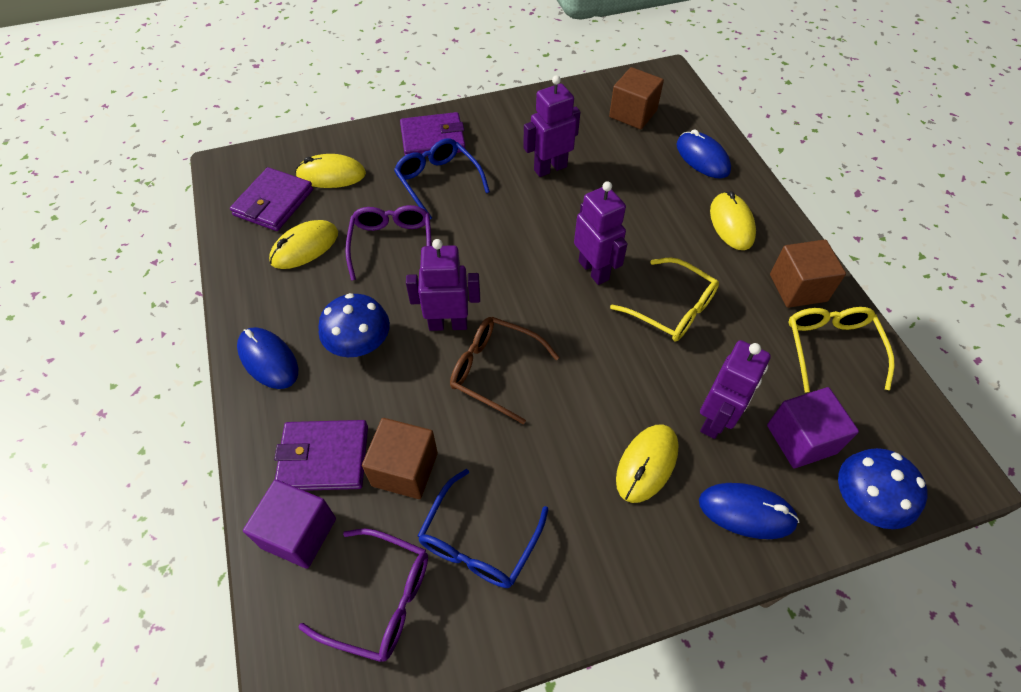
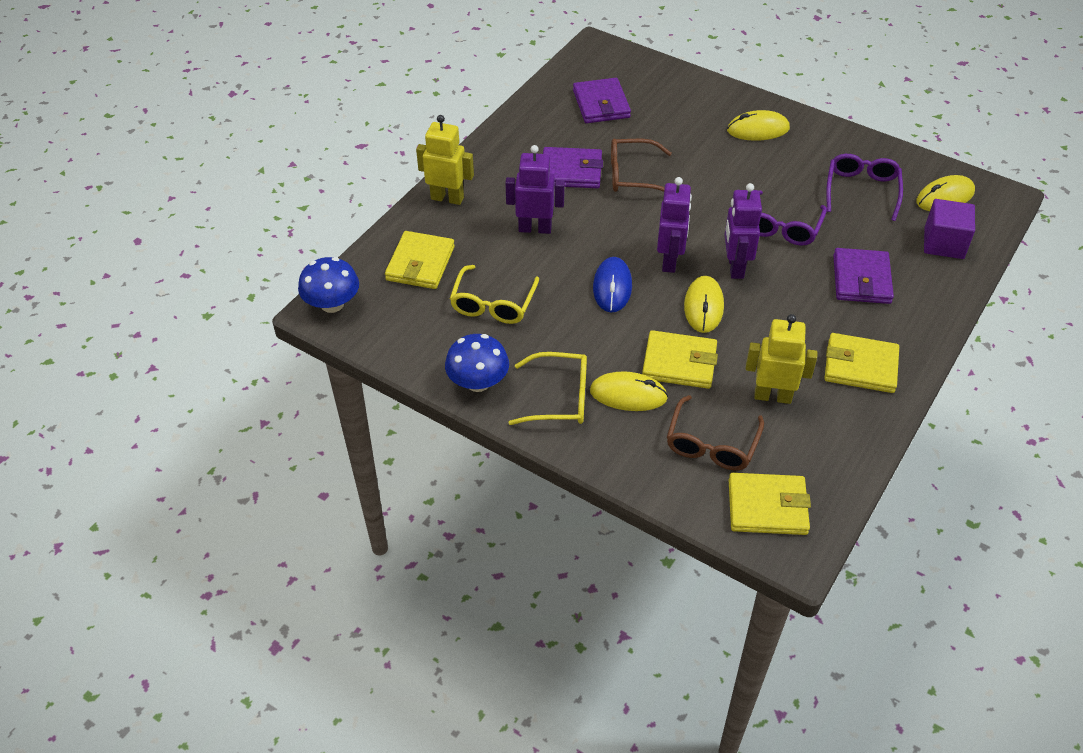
blue glasses: 2 -> 0
blue mouse: 3 -> 1
brown cube: 3 -> 0
brown glasses: 1 -> 2
purple cube: 2 -> 1
purple robot: 4 -> 3
yellow robot: 0 -> 2
yellow wallet: 0 -> 4

